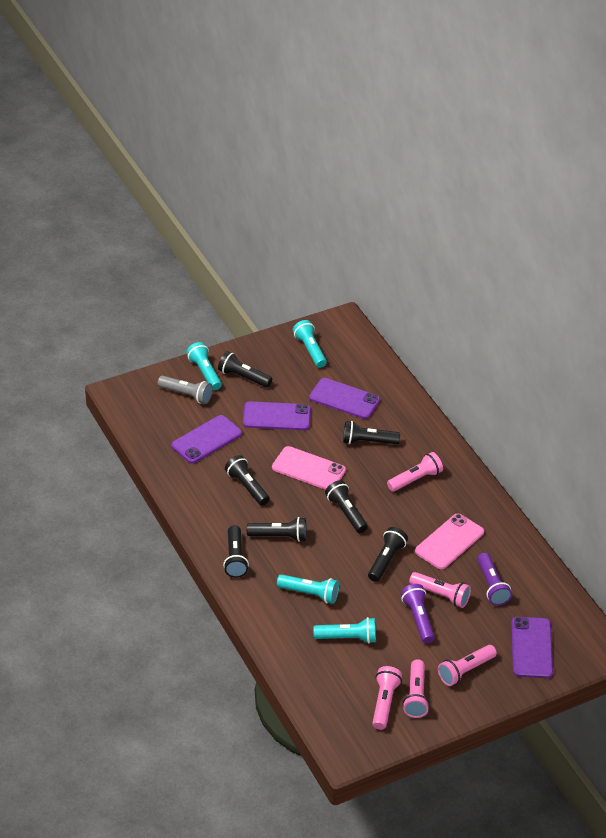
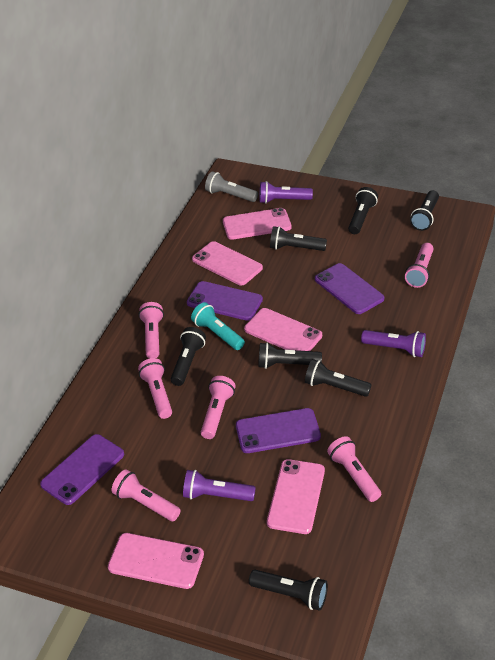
pink flashlight: 5 -> 6
pink phone: 2 -> 5
purple flashlight: 2 -> 3
turquoise flashlight: 4 -> 1

